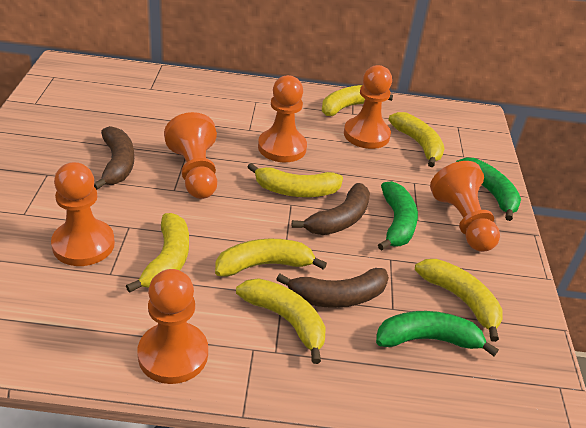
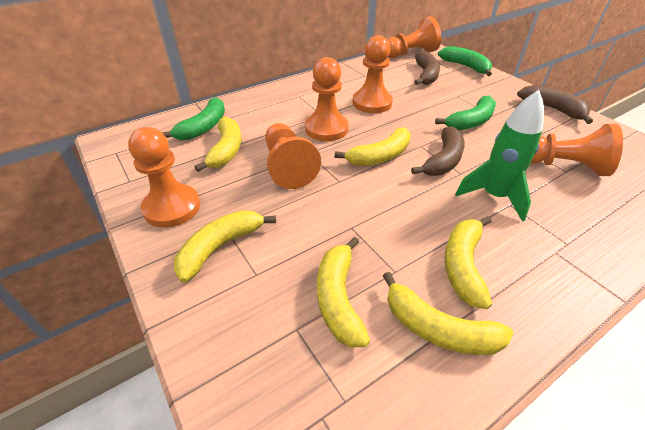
green rocket: 0 -> 1
yellow banana: 7 -> 6

